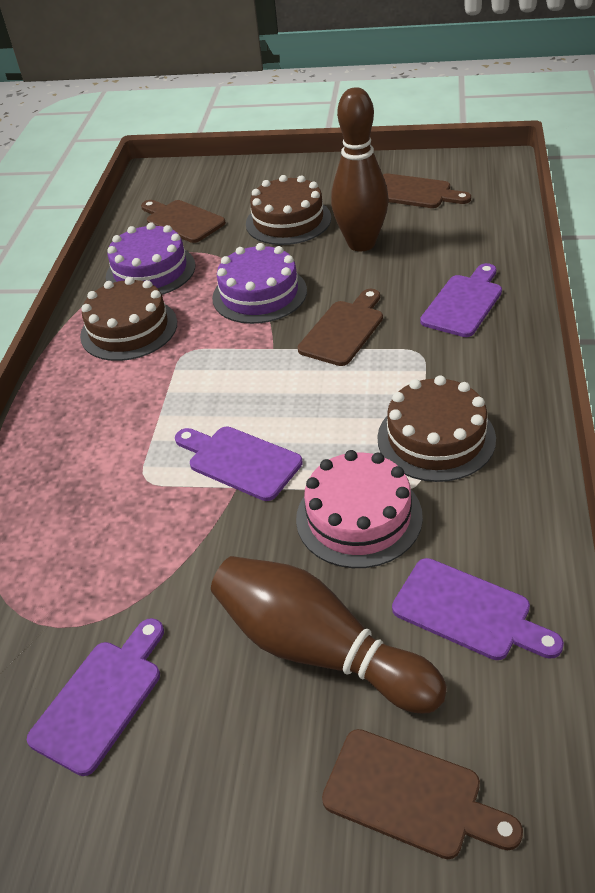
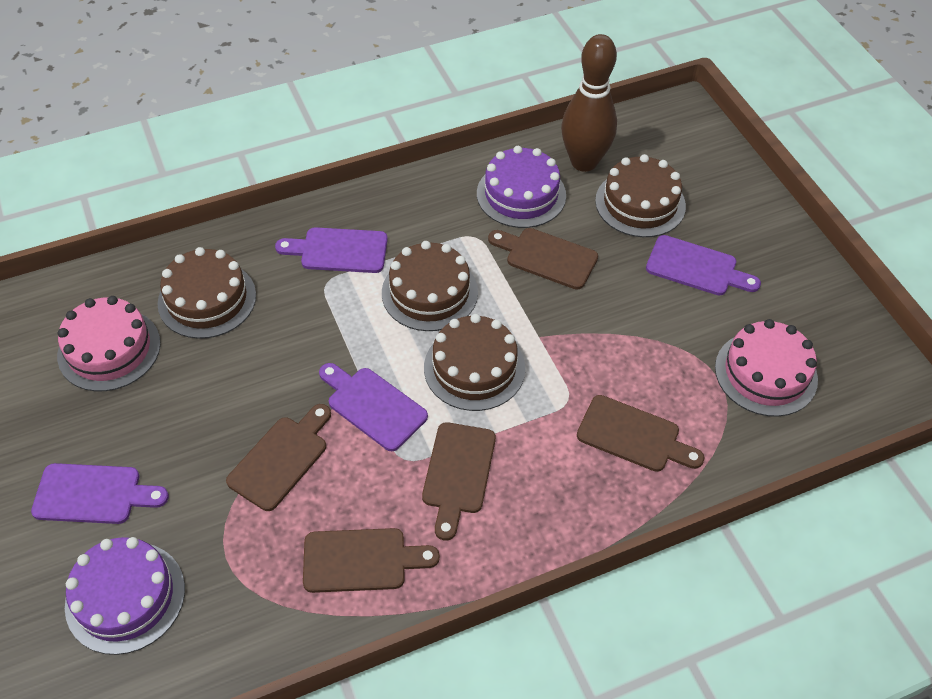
brown bowling pin: 2 -> 1
brown cake: 3 -> 4
brown cutting board: 4 -> 5
pink cake: 1 -> 2

